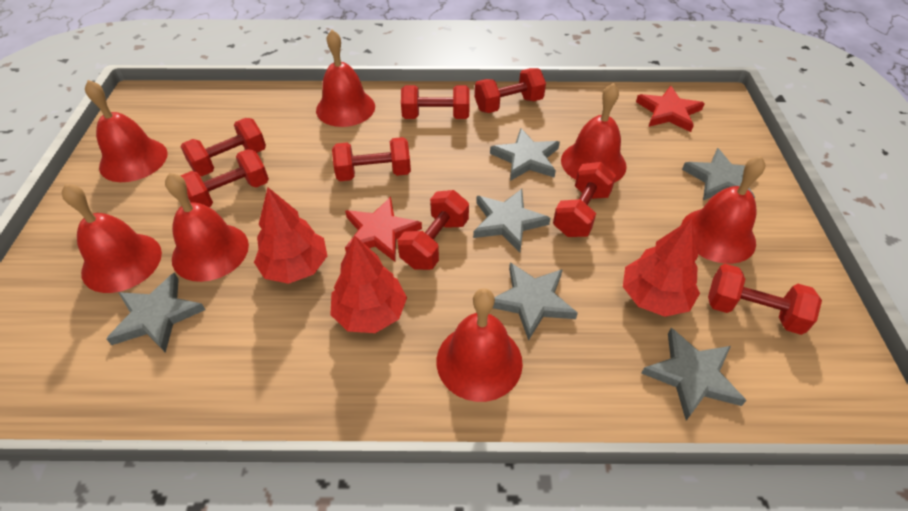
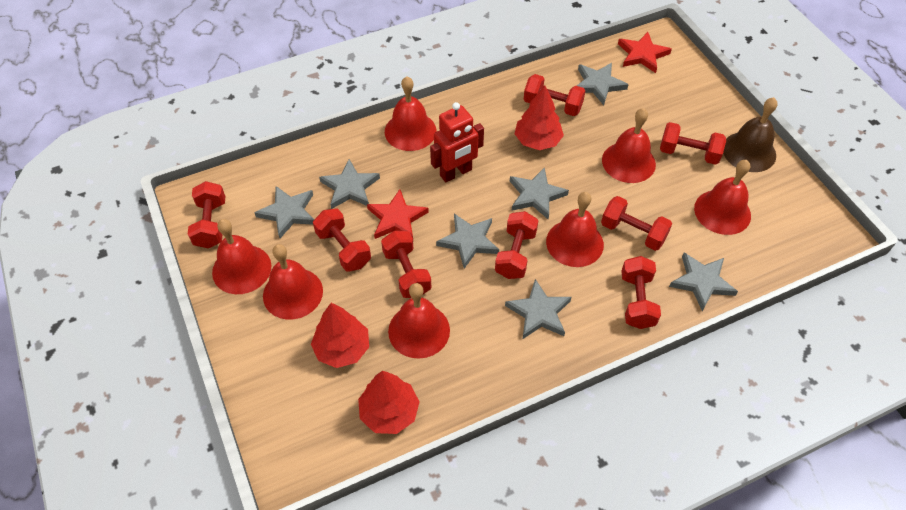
brown bell: 0 -> 1
grey star: 6 -> 7
red robot: 0 -> 1

